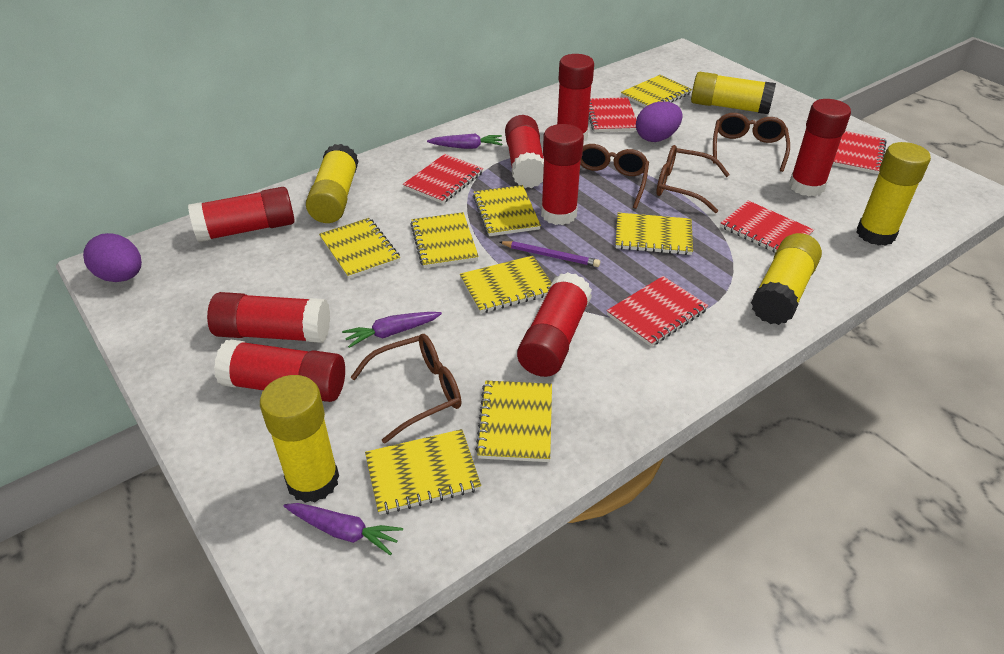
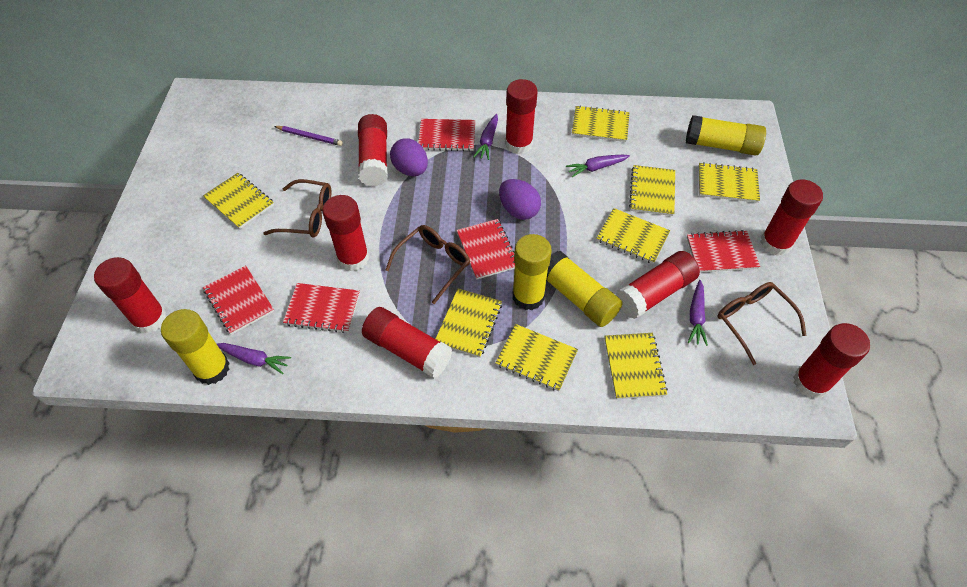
brown glasses: 4 -> 3
purple carrot: 3 -> 4
yellow glue stick: 5 -> 4

